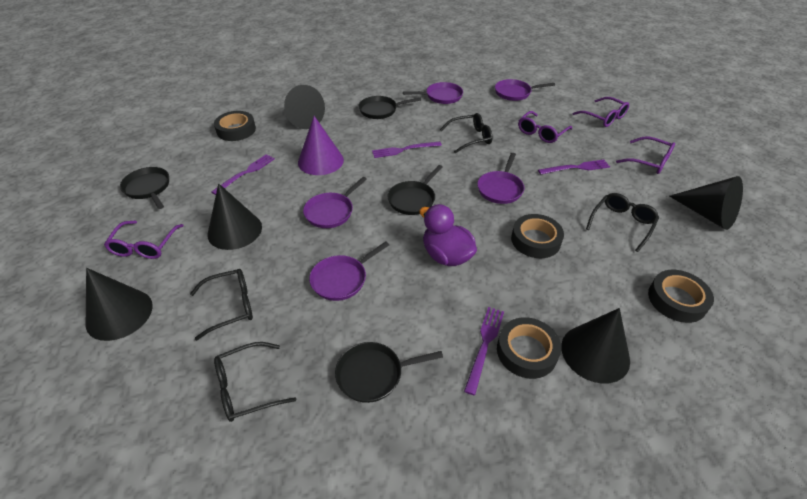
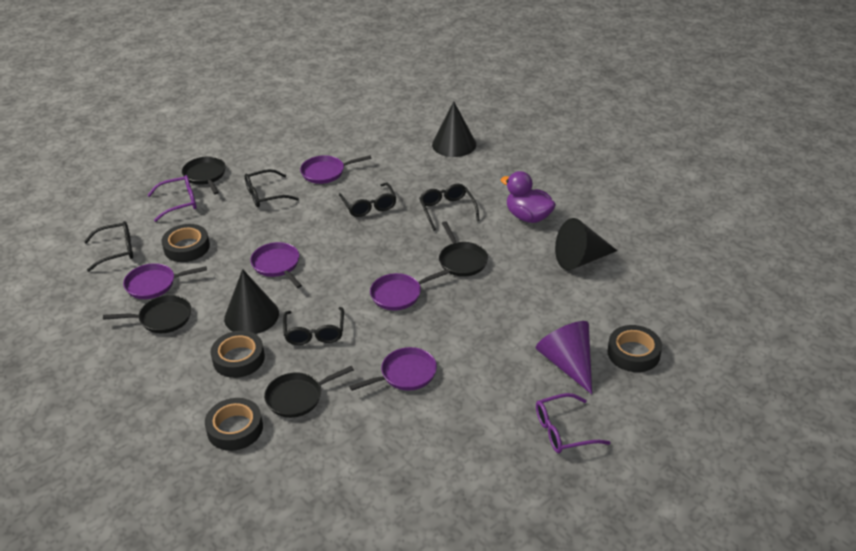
black cone: 5 -> 3
black glasses: 4 -> 5
purple fork: 4 -> 0
purple glasses: 4 -> 2

